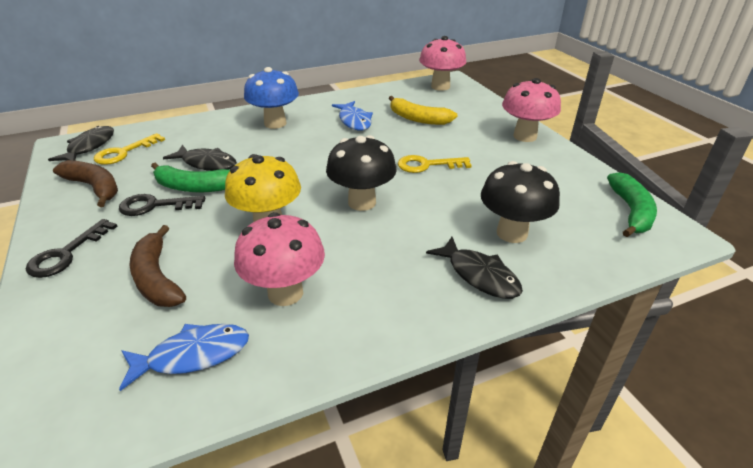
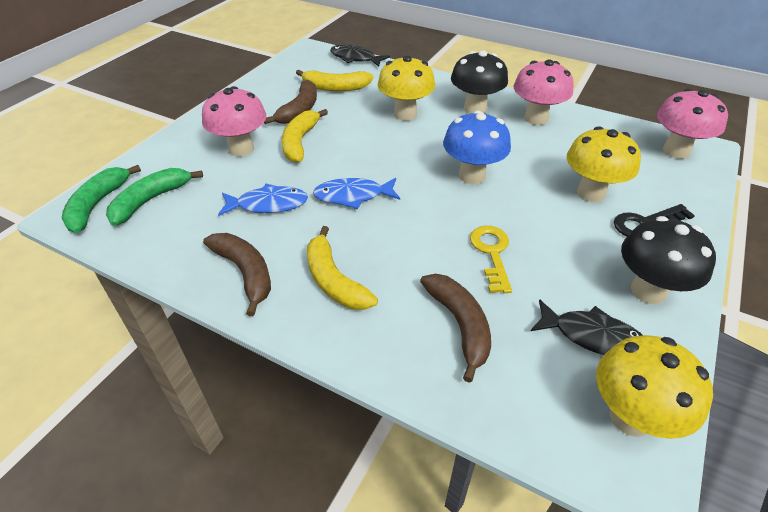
black fish: 3 -> 2
black key: 2 -> 1
brown banana: 2 -> 3
yellow banana: 1 -> 3
yellow key: 2 -> 1
yellow mushroom: 1 -> 3

